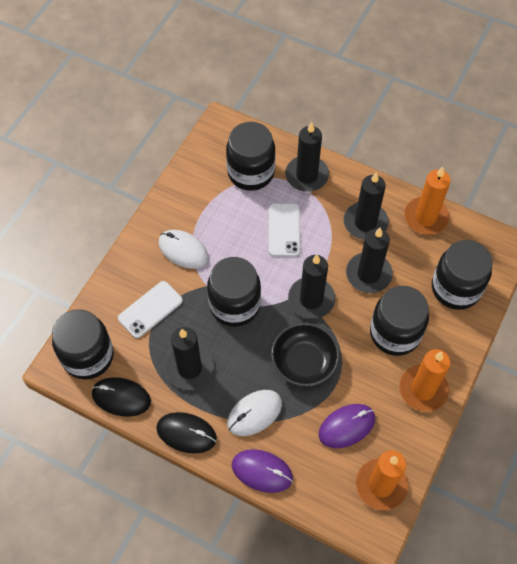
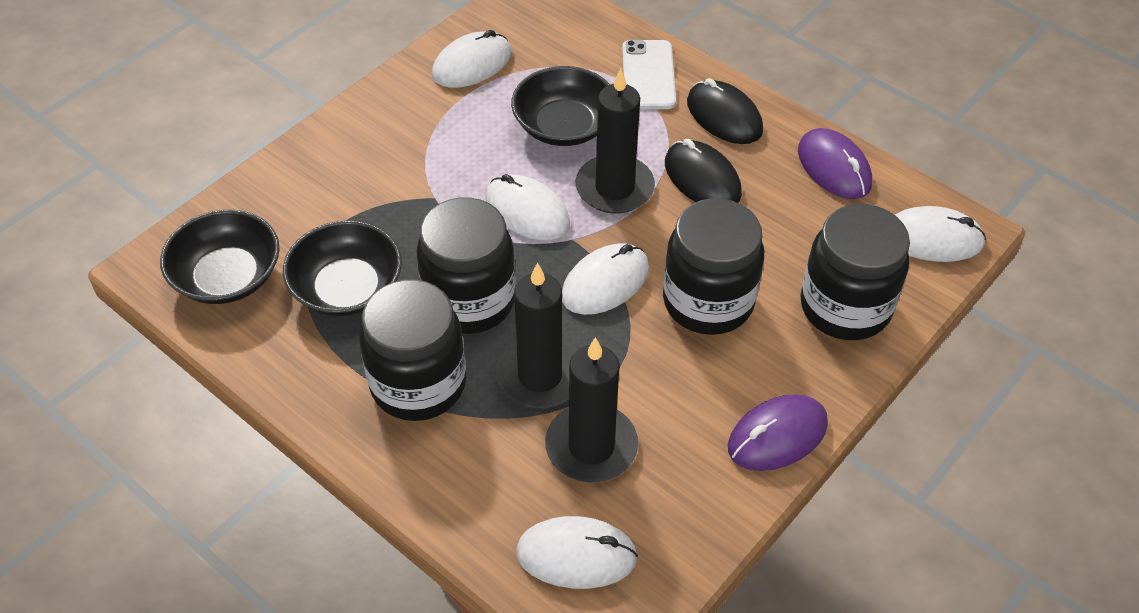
black bowl: 1 -> 3
black candle: 5 -> 3
black jar: 5 -> 4
orange candle: 3 -> 0
white mouse: 2 -> 5
white phone: 2 -> 1

